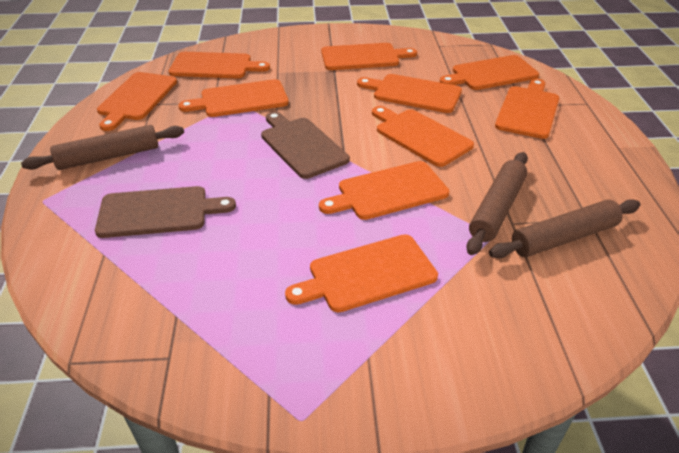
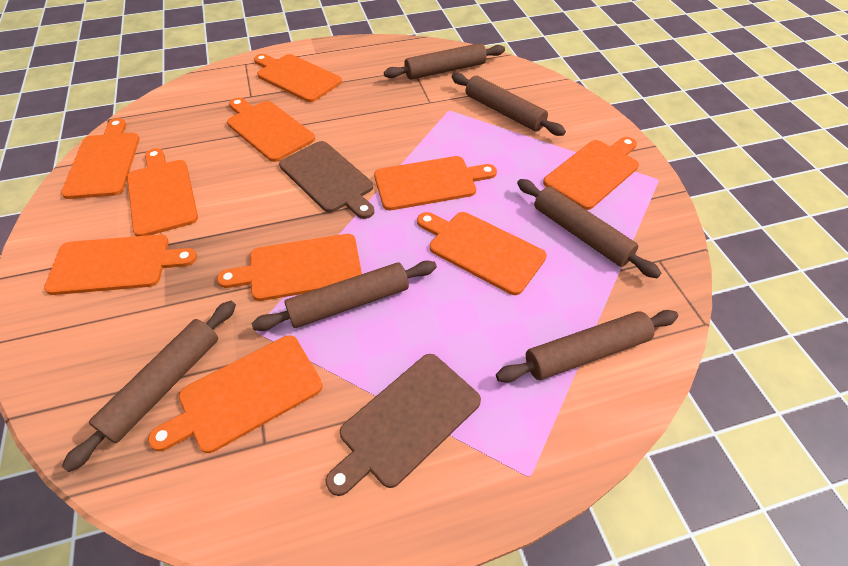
brown rolling pin: 3 -> 6

